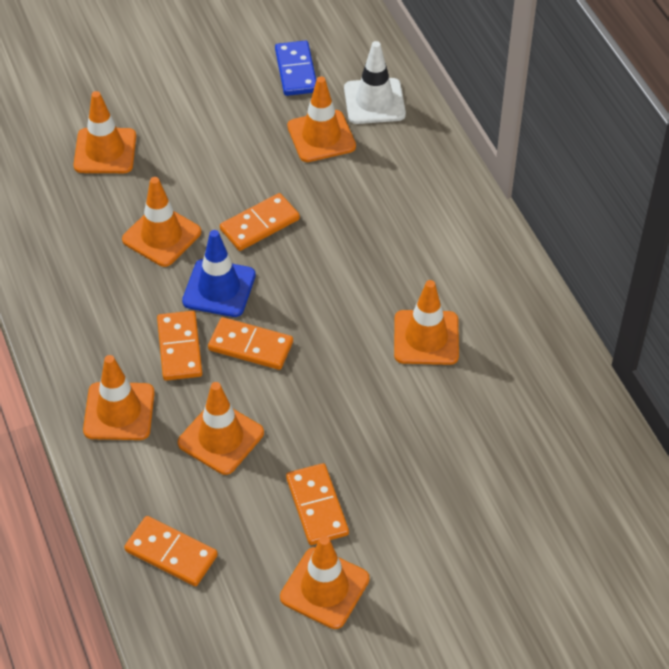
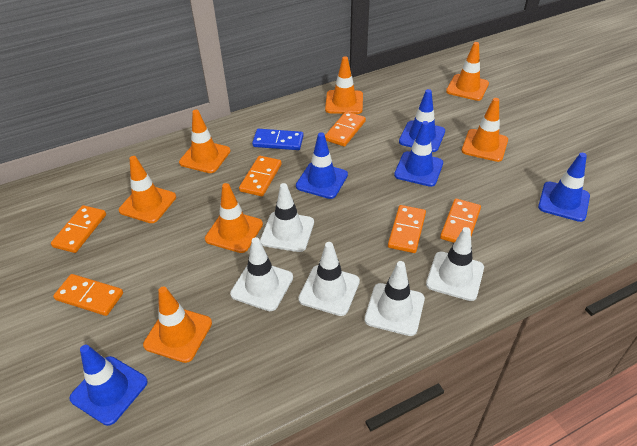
blue traffic cone: 1 -> 5
orange domino: 5 -> 6
white traffic cone: 1 -> 5

